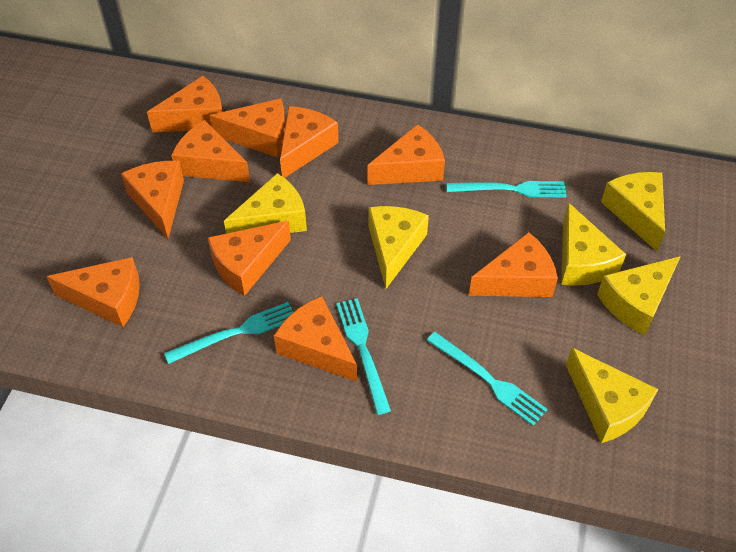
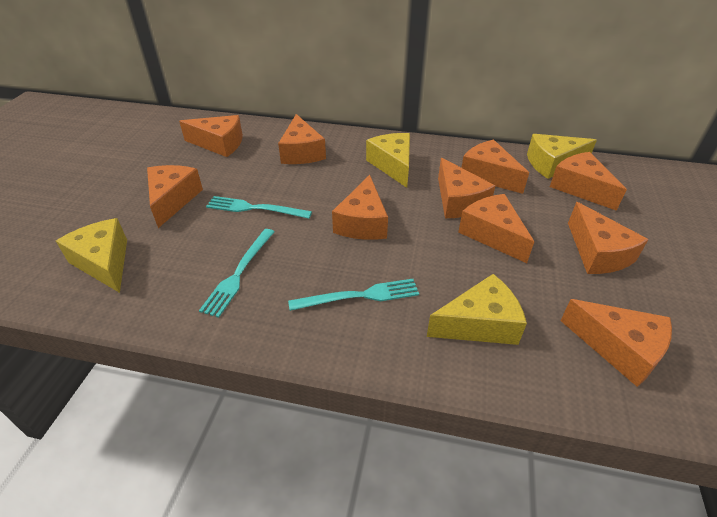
turquoise fork: 4 -> 3
yellow cheese: 6 -> 4

